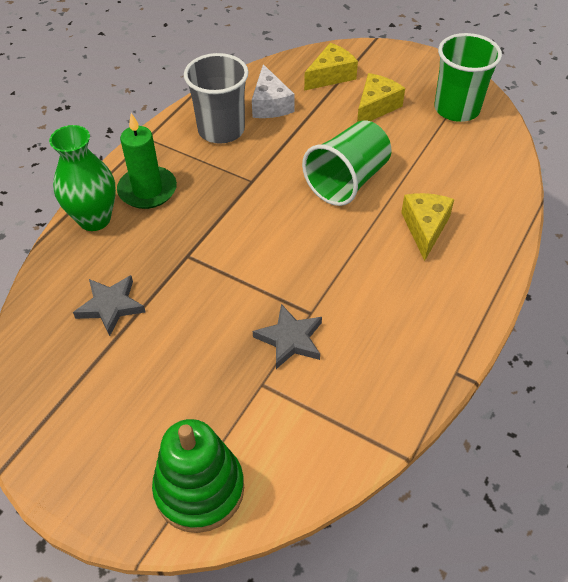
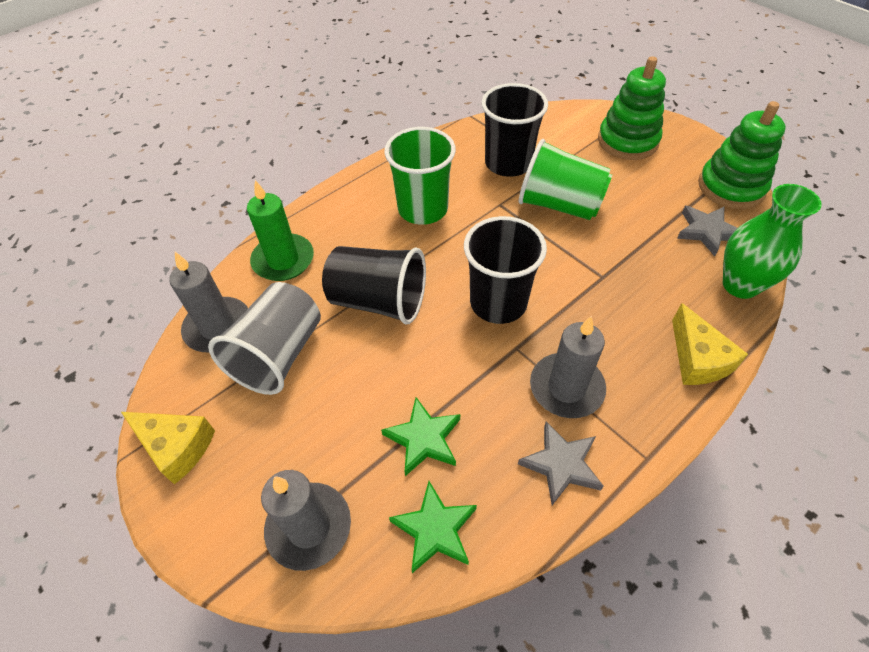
black cup: 0 -> 3
green stacking toy: 1 -> 2
green star: 0 -> 2
grey candle: 0 -> 3
white cheese: 1 -> 0
yellow cheese: 3 -> 2

